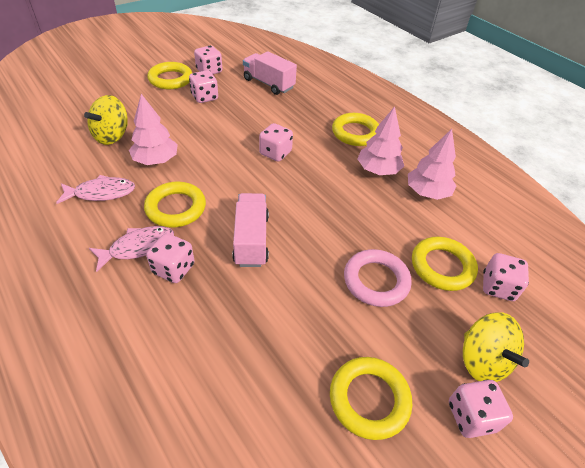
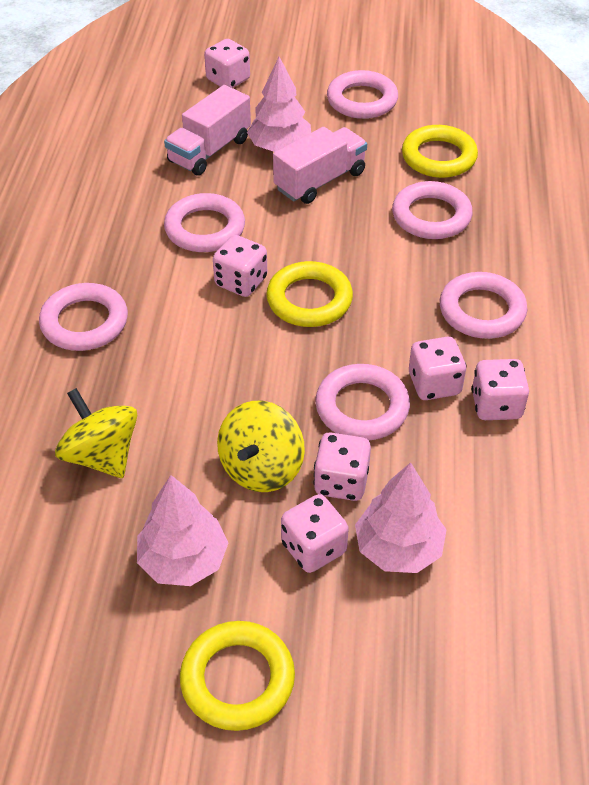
pink fish: 2 -> 0
pink ring: 1 -> 6
yellow ring: 5 -> 3

